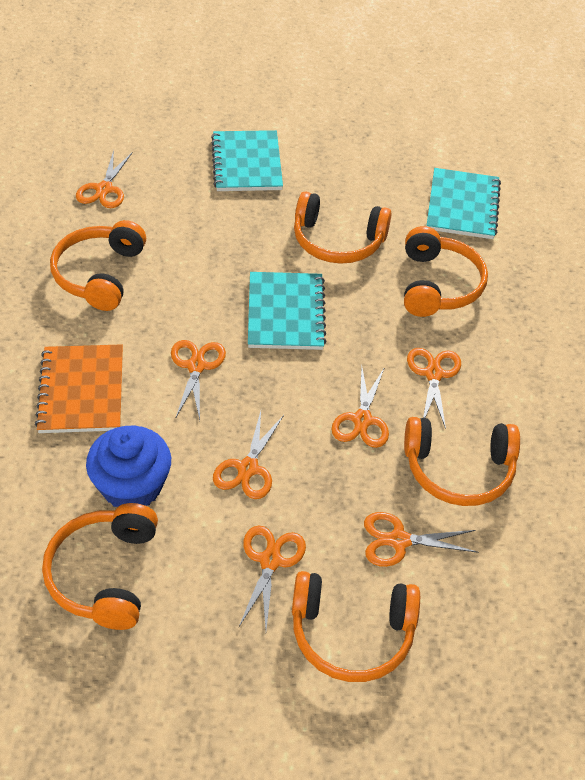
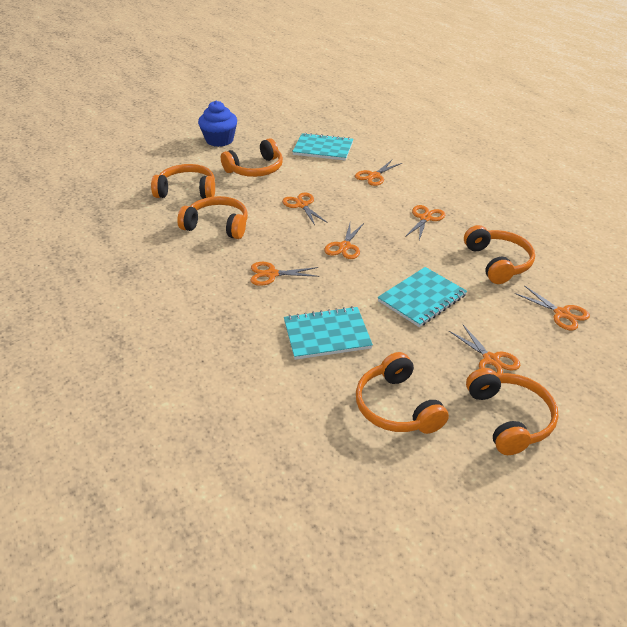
orange notebook: 1 -> 0

